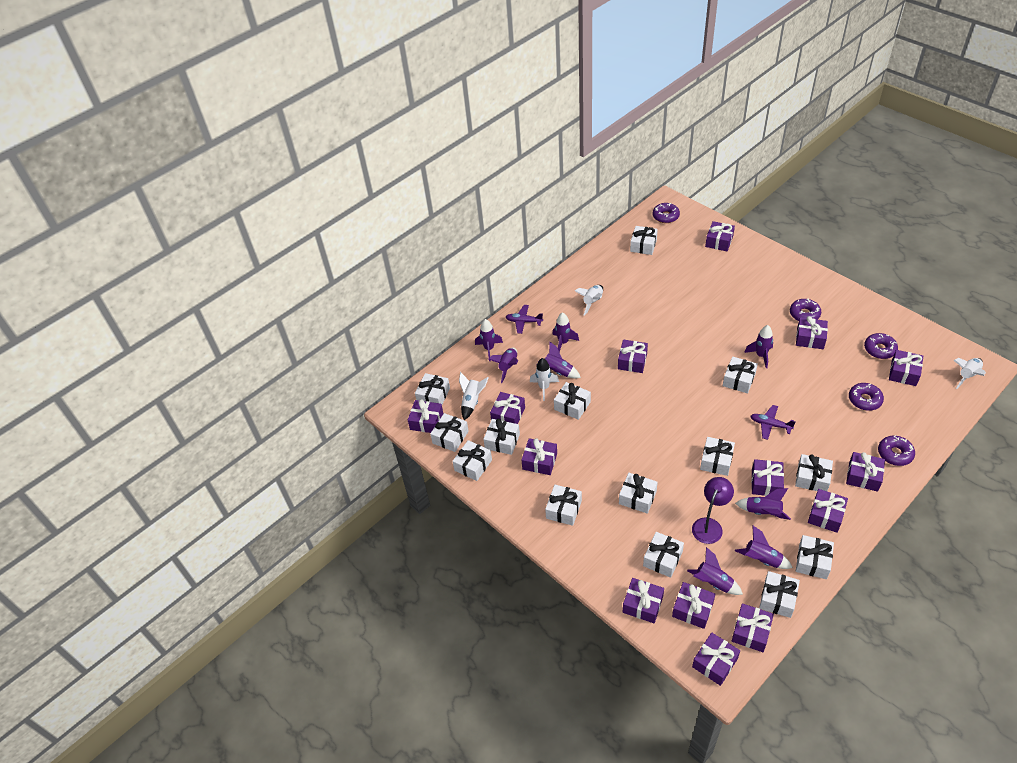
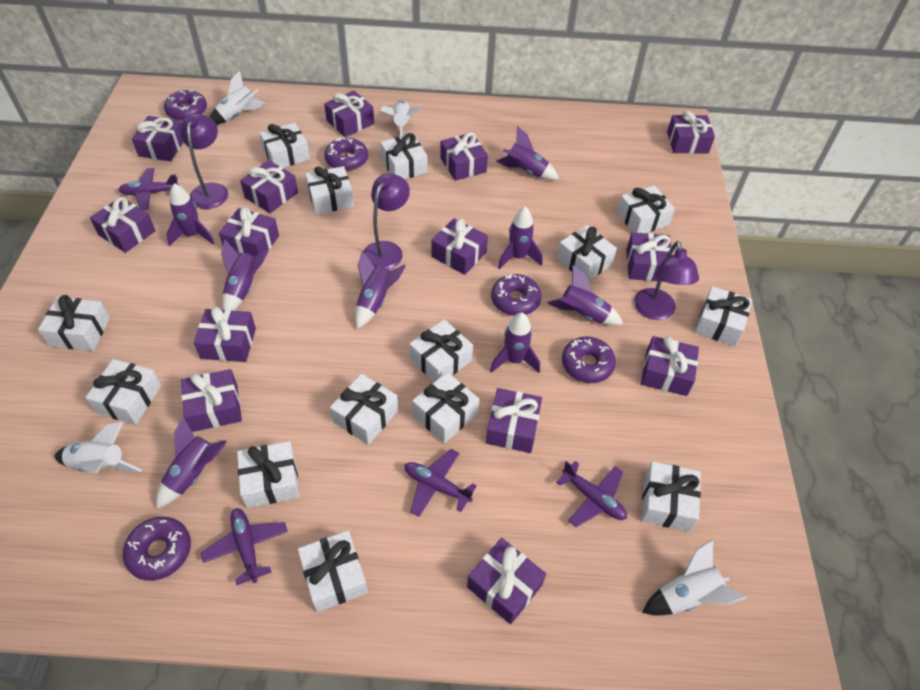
purple lamp: 1 -> 3
purple plane: 2 -> 4

